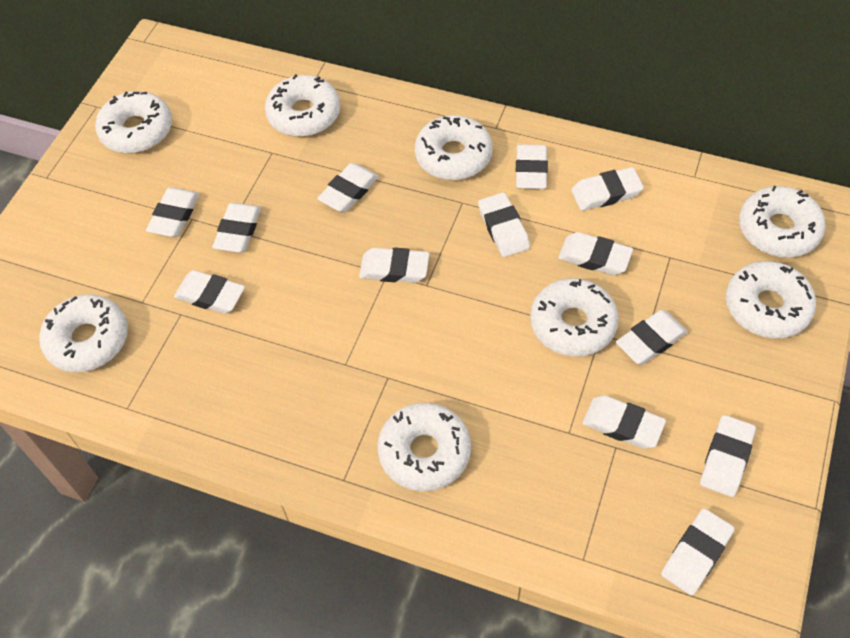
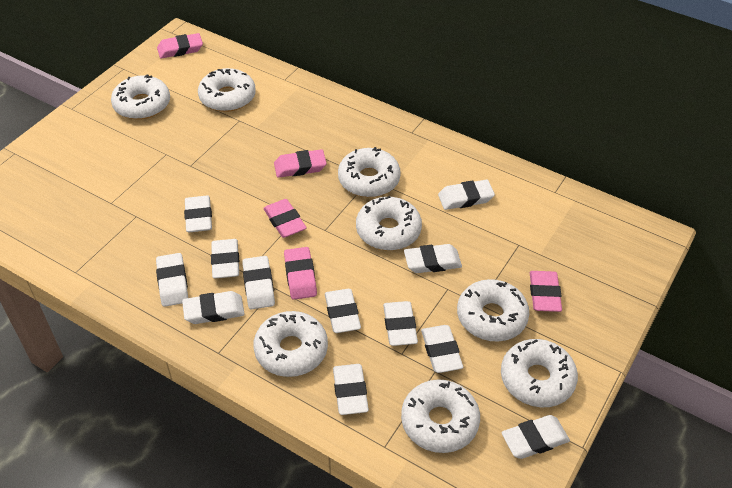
pink eraser: 0 -> 5
white eraser: 13 -> 12

